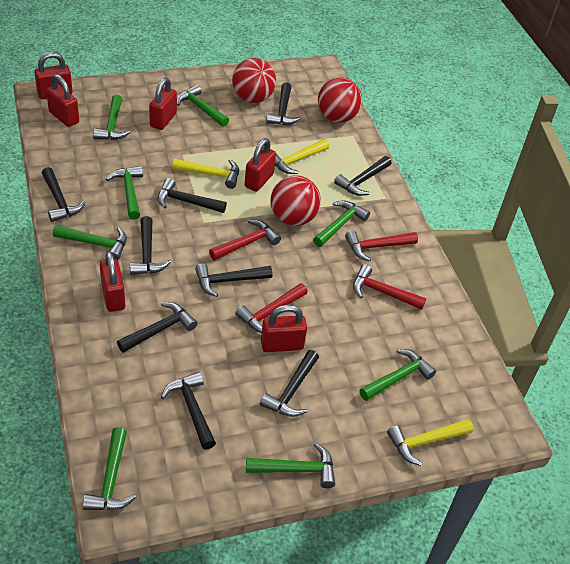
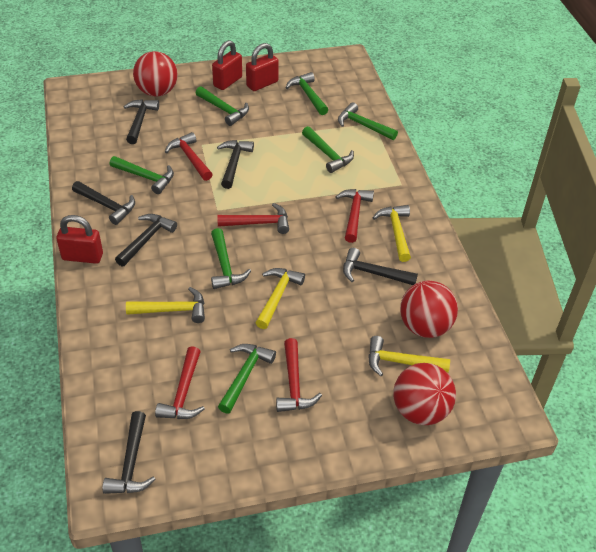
black hammer: 9 -> 6
green hammer: 8 -> 7
red hammer: 4 -> 5
red padlock: 6 -> 3
yellow hammer: 3 -> 4

